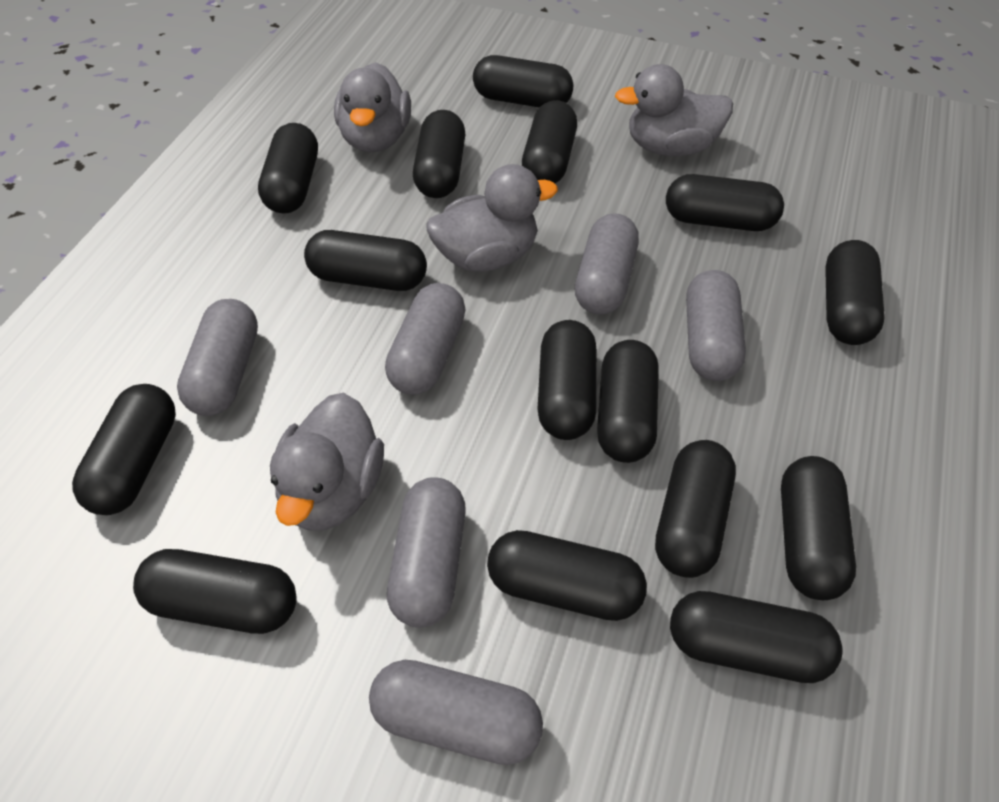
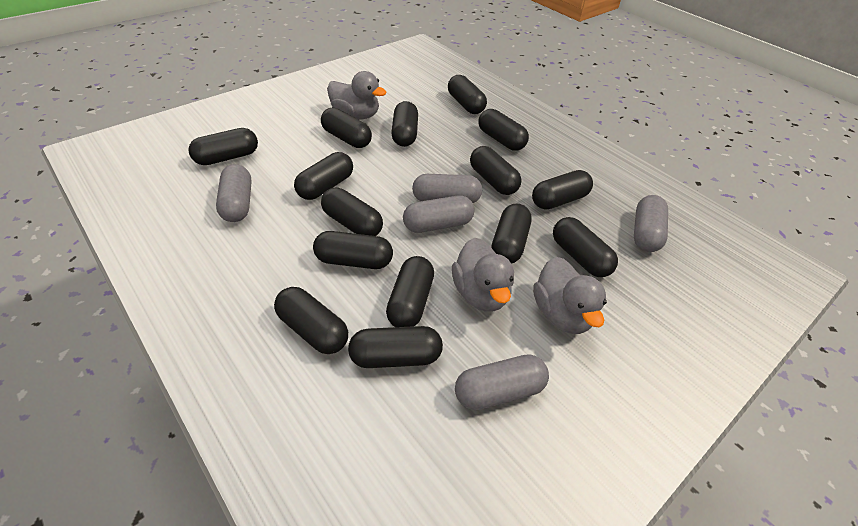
grey capsule: 6 -> 5
grey duck: 4 -> 3

